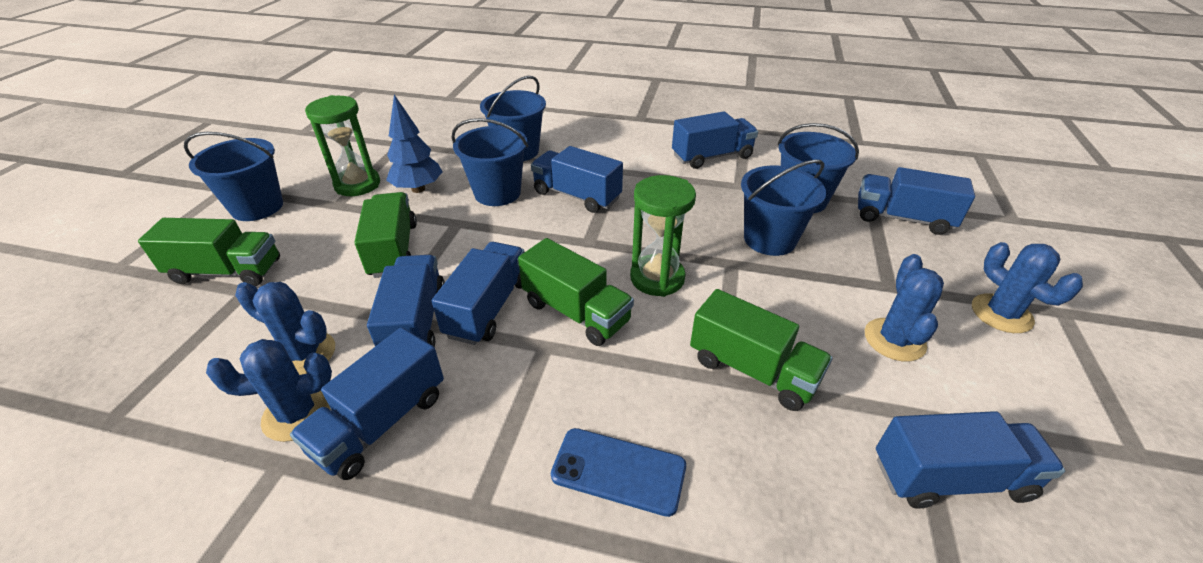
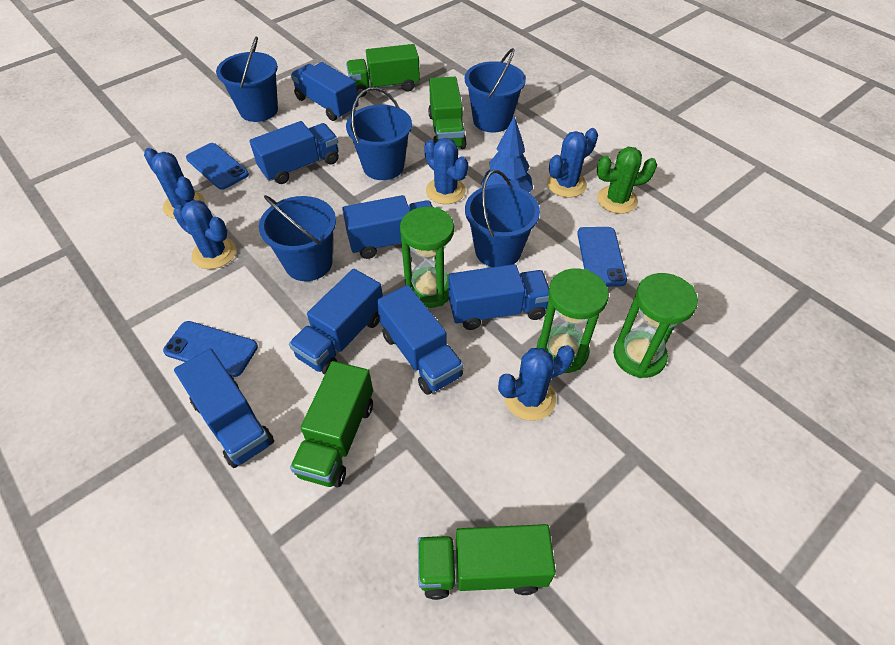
blue cactus: 4 -> 5
blue phone: 1 -> 3
green cactus: 0 -> 1
green hourglass: 2 -> 3

